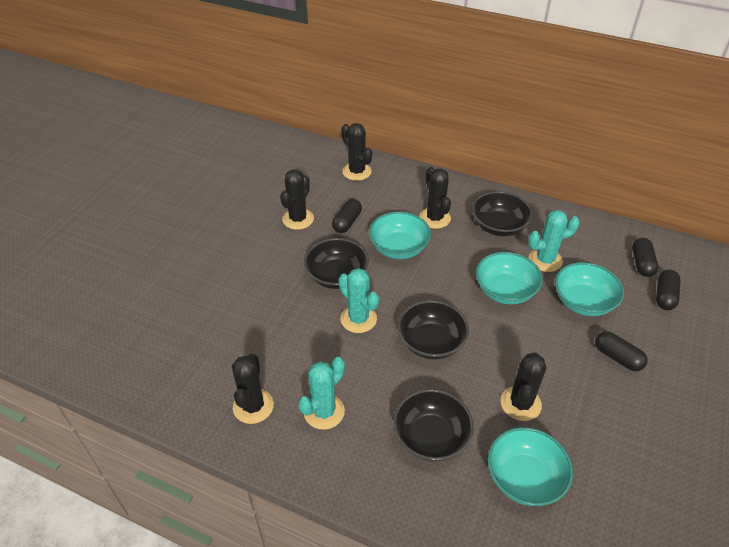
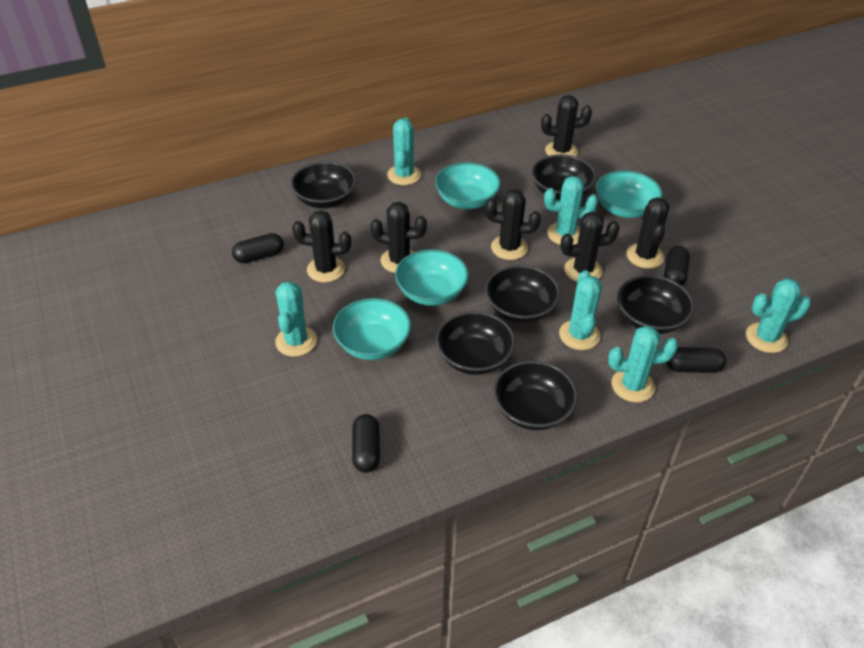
black bowl: 4 -> 6
black cactus: 5 -> 6
turquoise cactus: 3 -> 6

